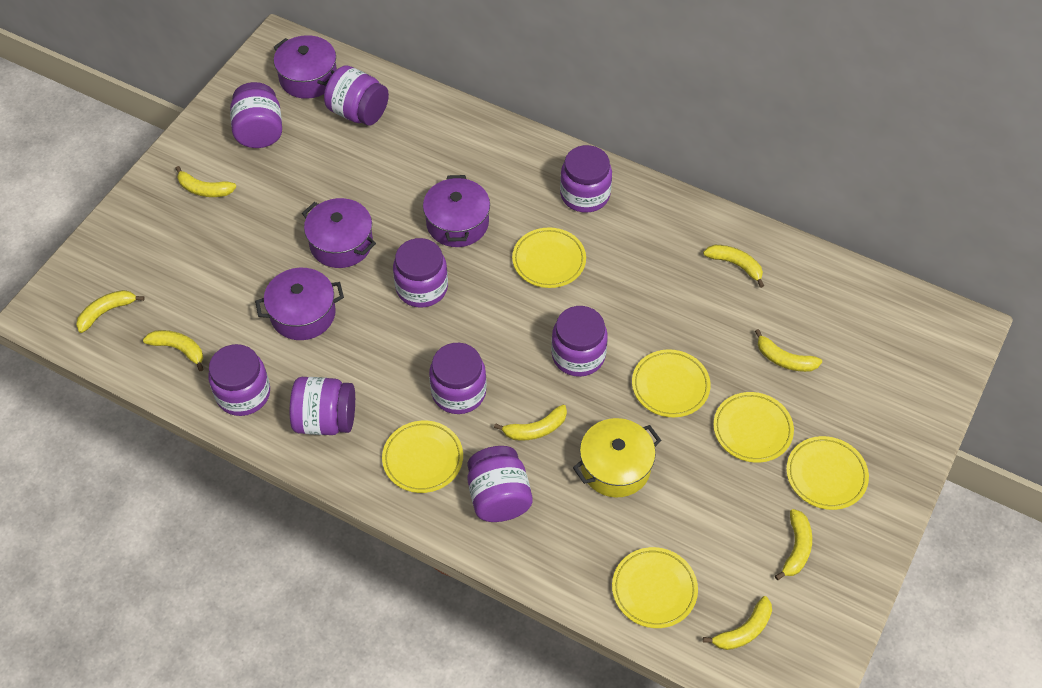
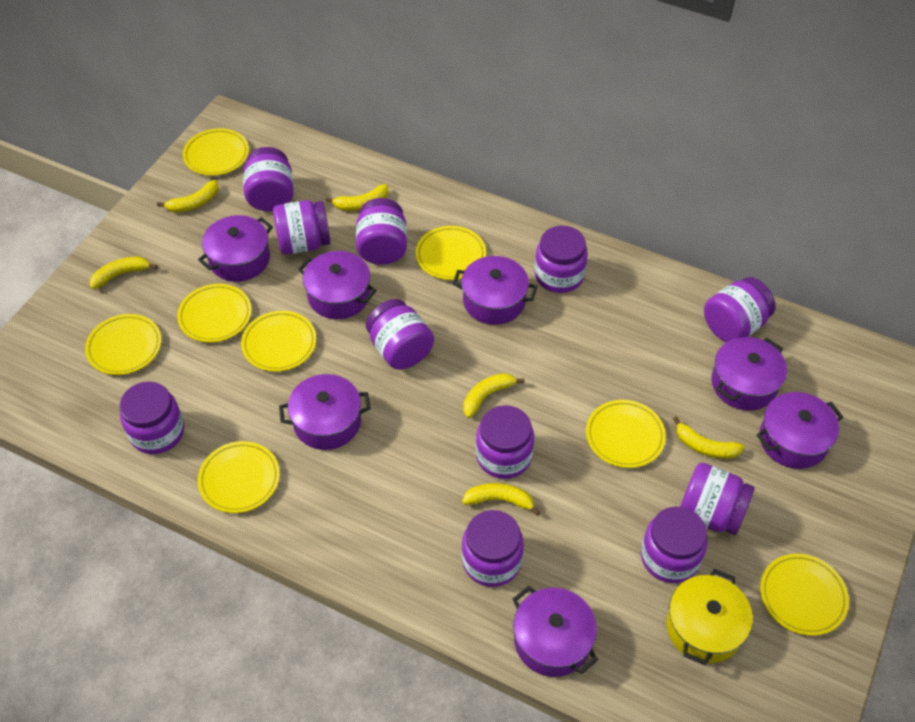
purple jar: 9 -> 11
purple pot: 4 -> 7
yellow banana: 8 -> 6
yellow plate: 6 -> 8

